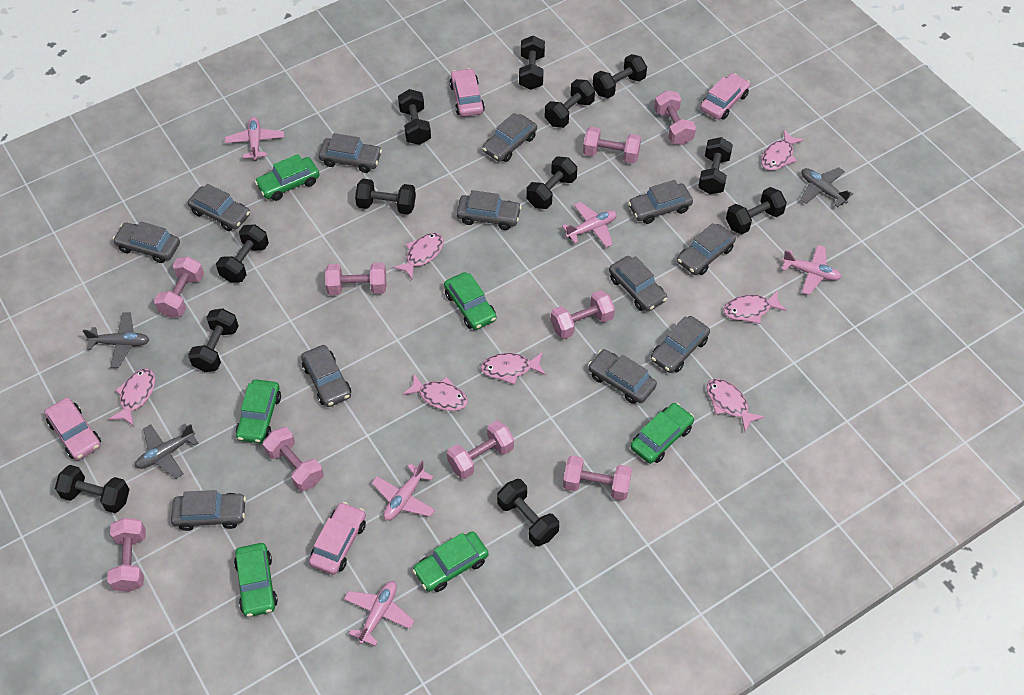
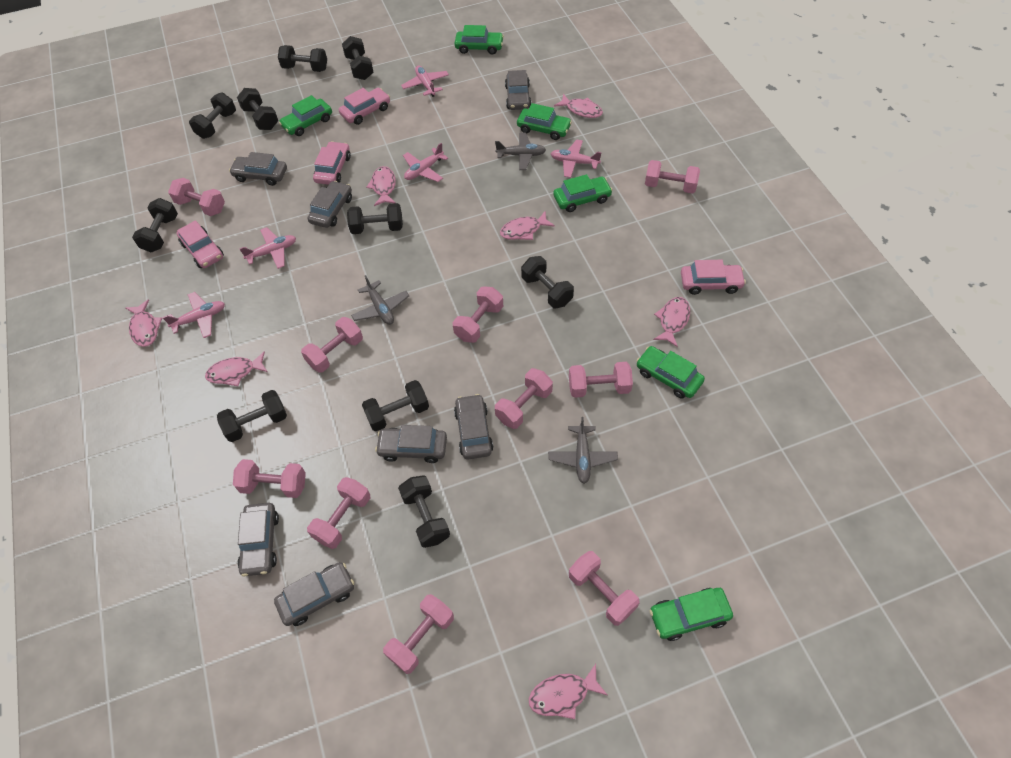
black dumbbell: 12 -> 10
grey car: 12 -> 7
pink dumbbell: 9 -> 10

